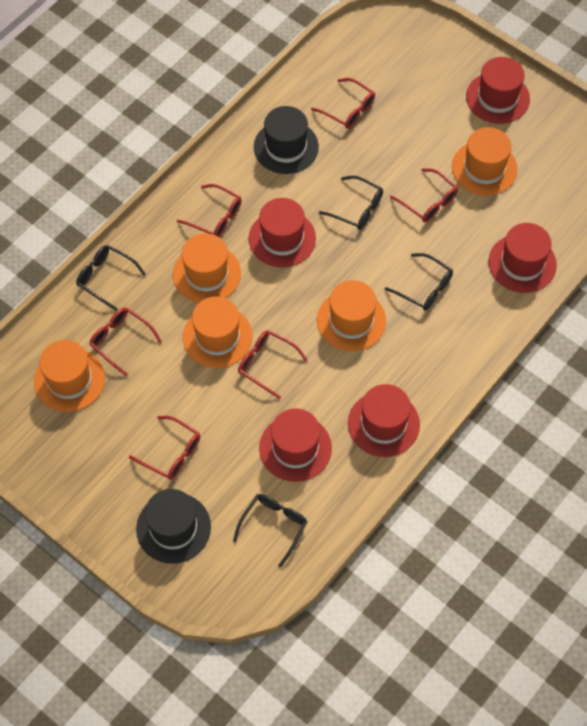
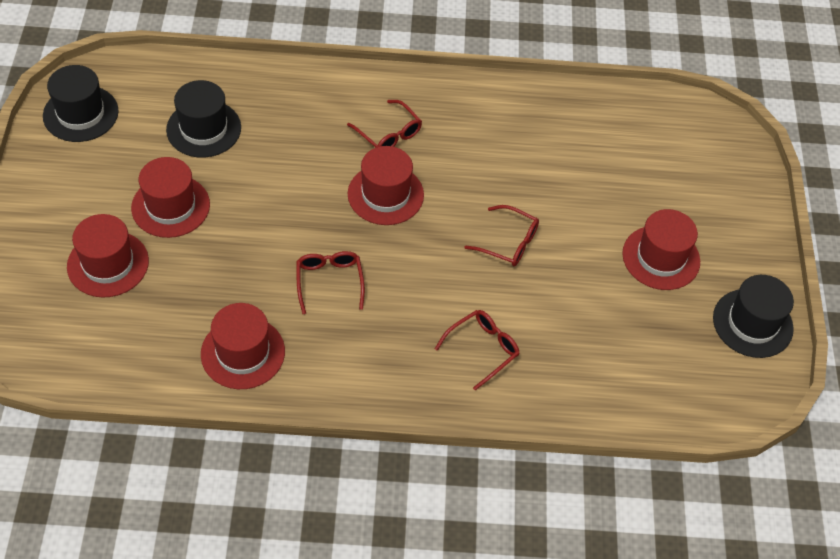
black glasses: 4 -> 0
black hat: 2 -> 3
orange hat: 5 -> 0
red glasses: 6 -> 4

